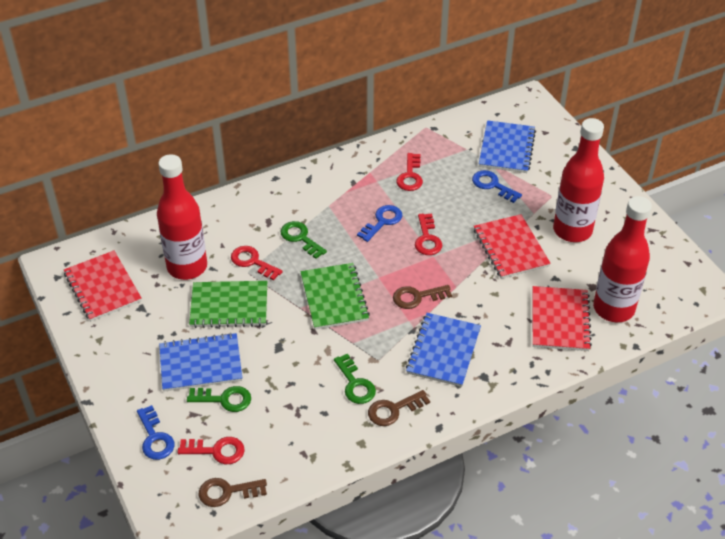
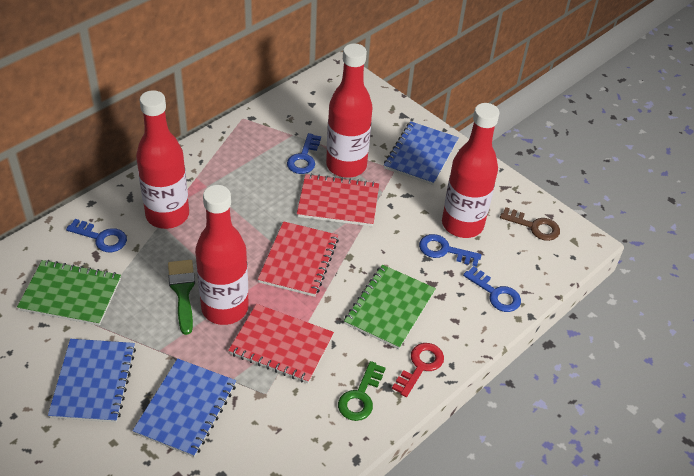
blue key: 3 -> 4
brown key: 3 -> 1
green brush: 0 -> 1
green key: 3 -> 1
red bottle: 3 -> 4
red key: 4 -> 1

